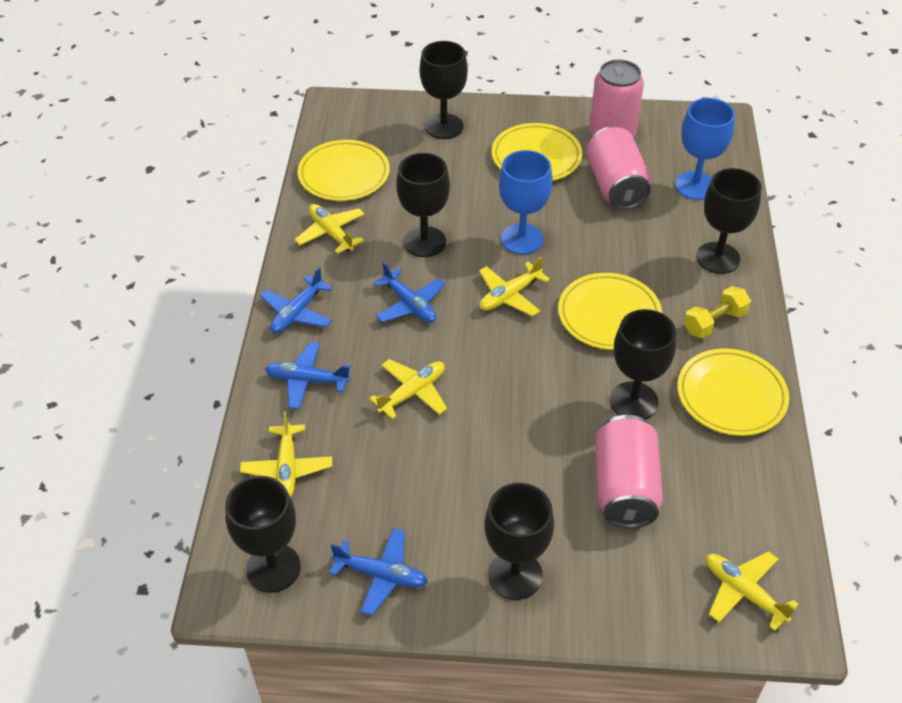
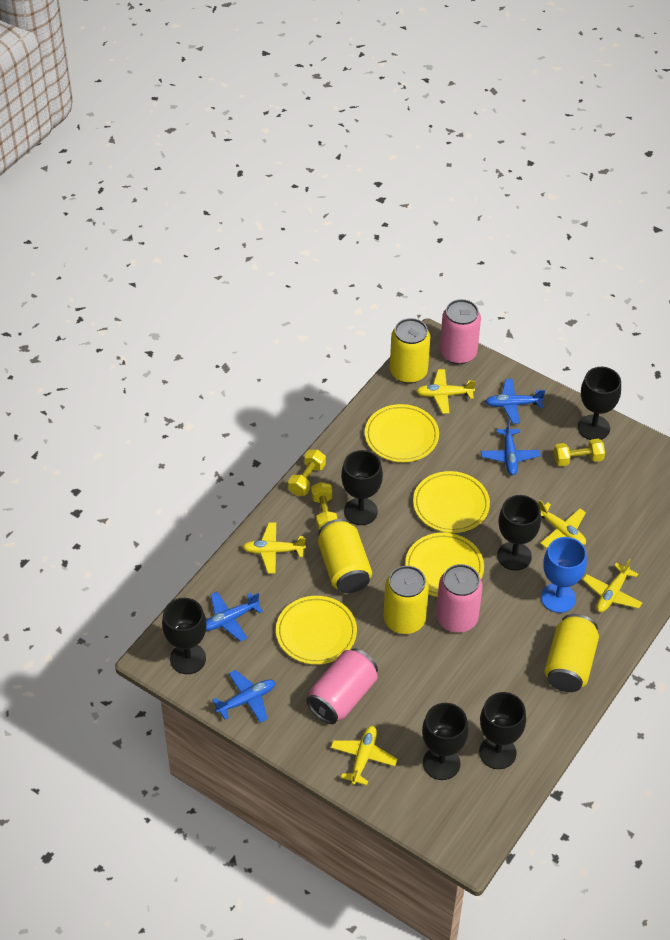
blue goblet: 2 -> 1
yellow can: 0 -> 4
yellow dumbbell: 1 -> 3

